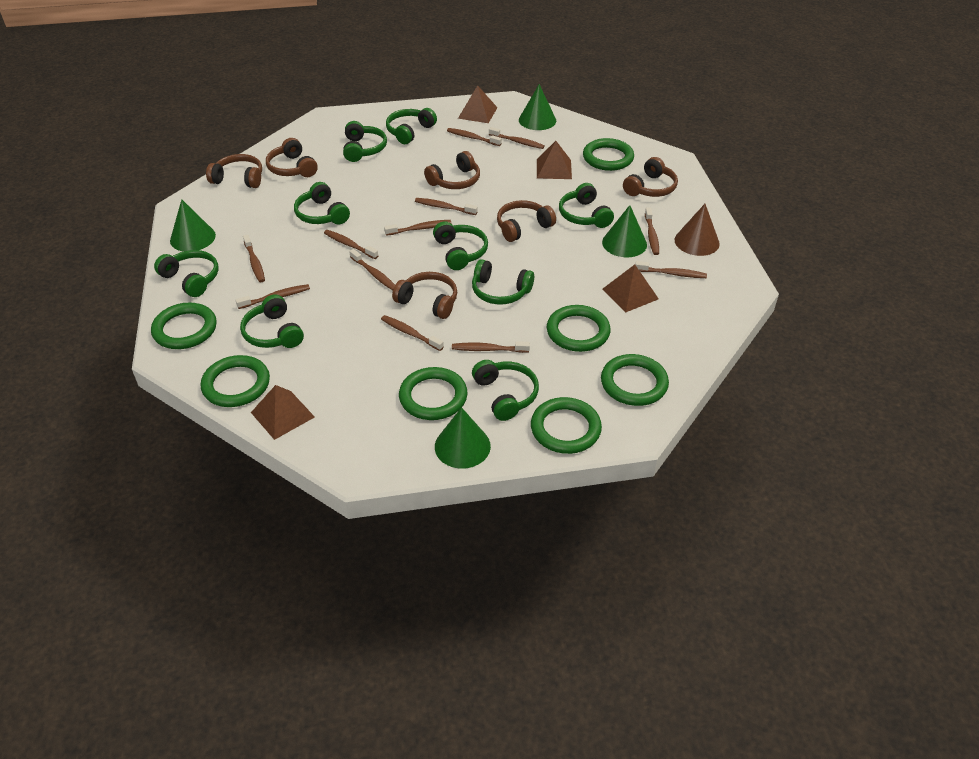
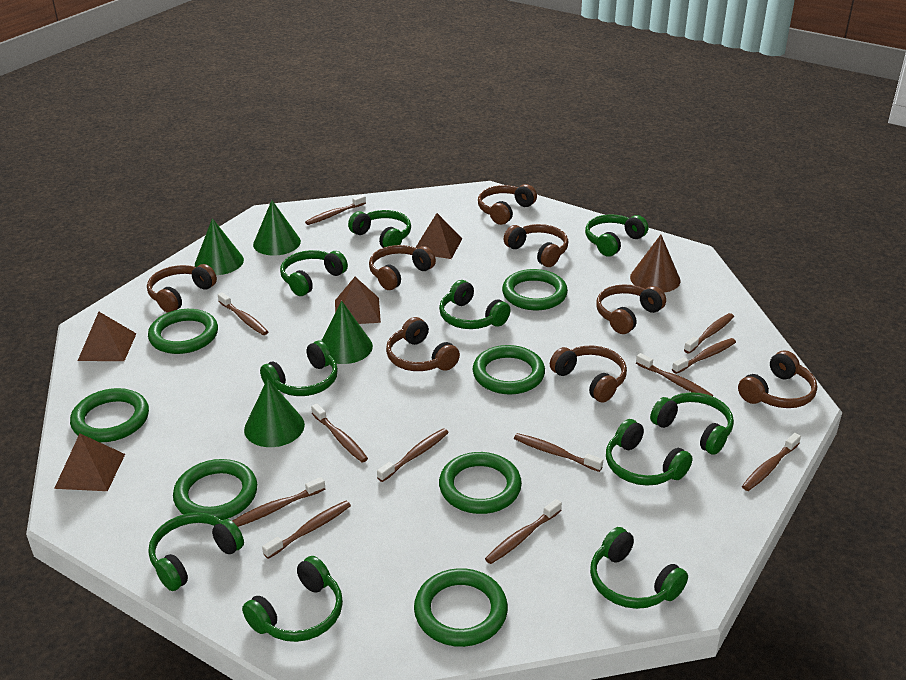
brown headphones: 6 -> 8
green headphones: 9 -> 10

